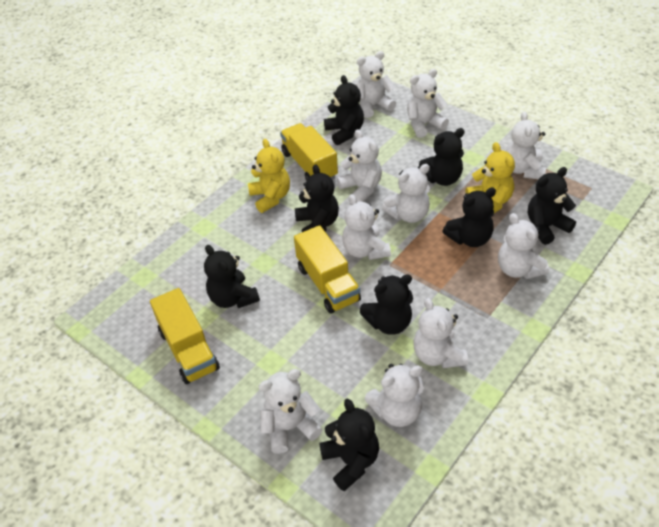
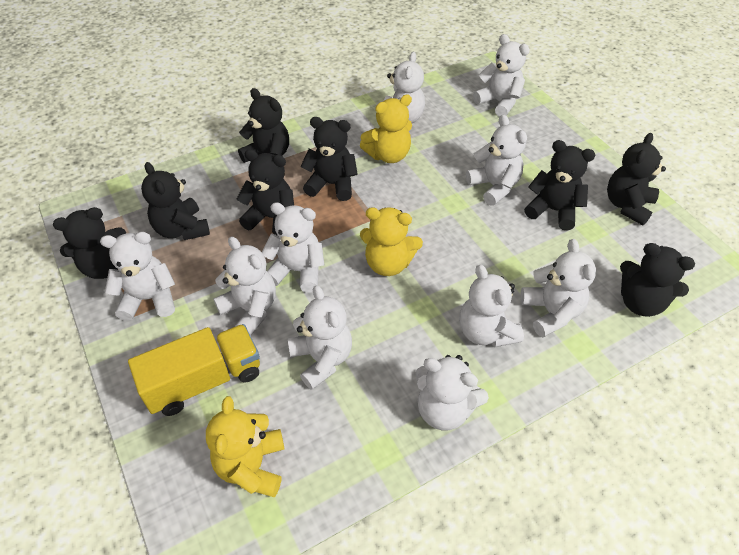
yellow teddy bear: 2 -> 3
yellow truck: 3 -> 1

